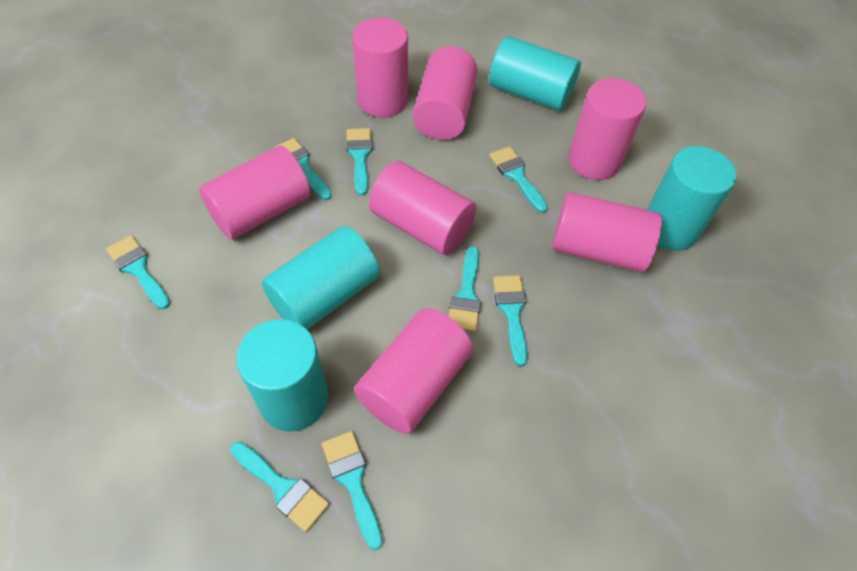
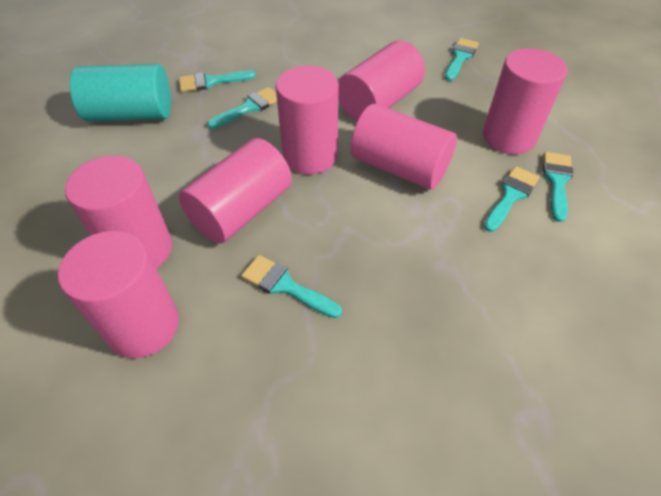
turquoise brush: 8 -> 6
turquoise cylinder: 4 -> 1

